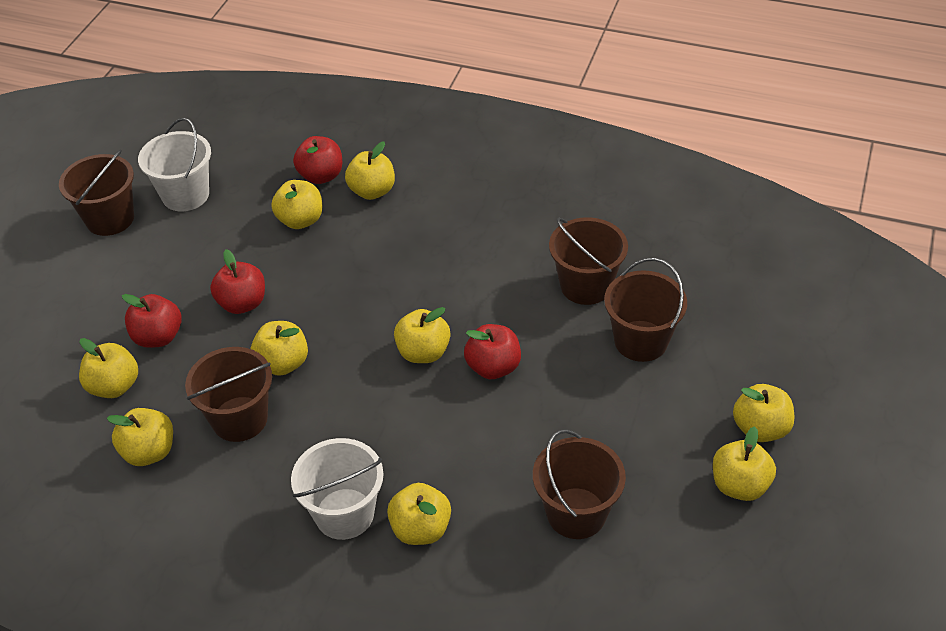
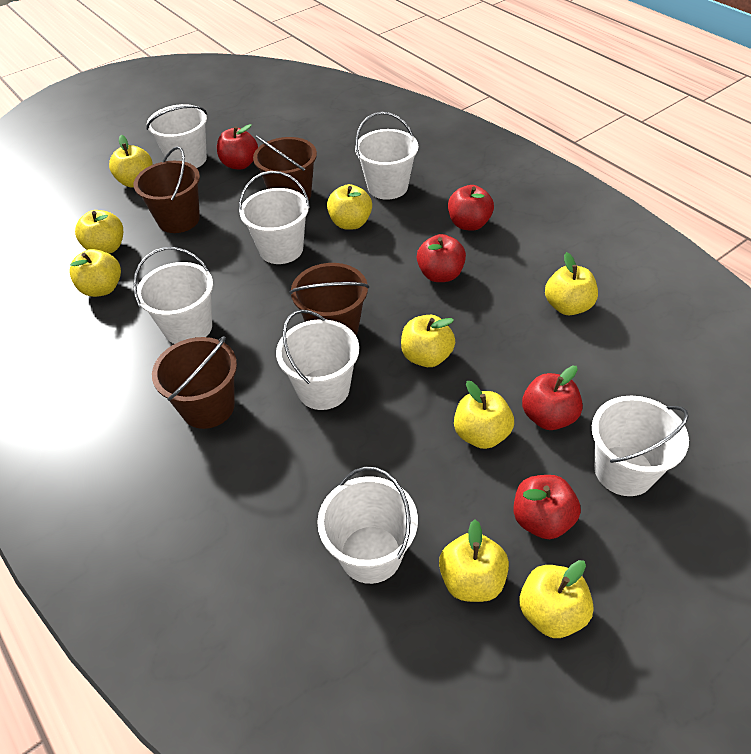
brown bucket: 5 -> 4
red apple: 4 -> 5
white bucket: 2 -> 7

